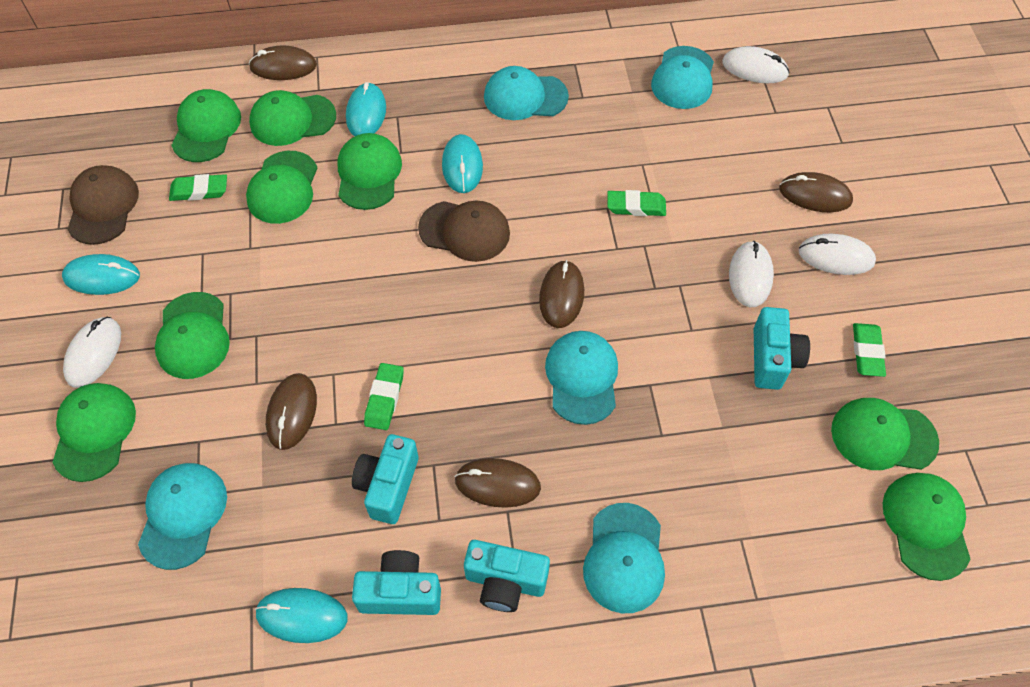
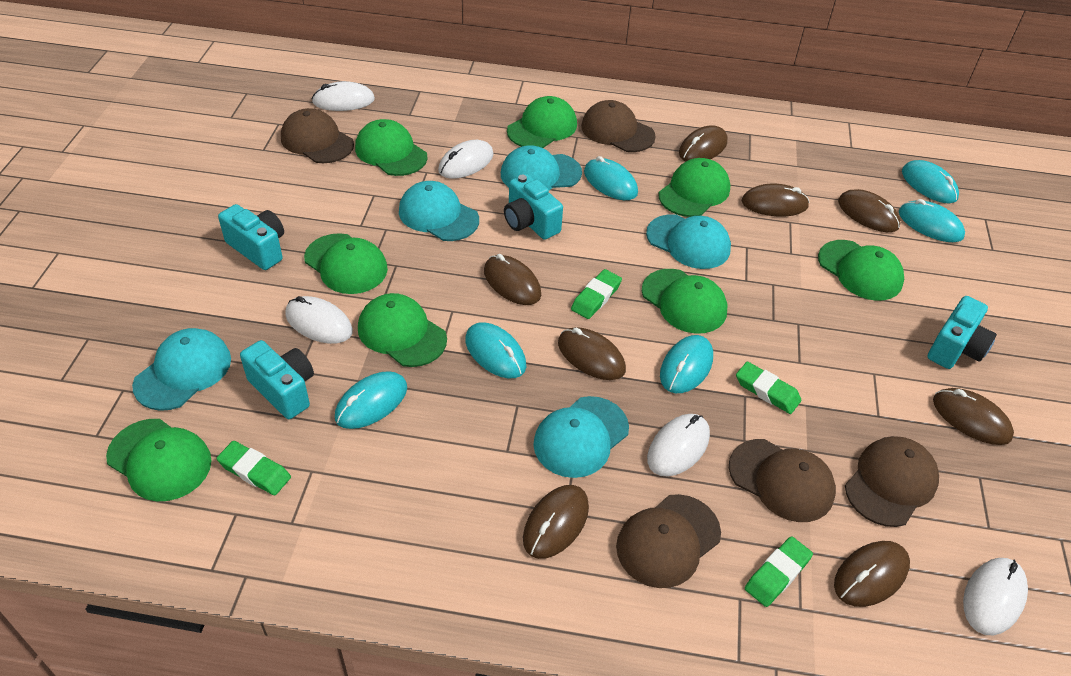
brown cap: 2 -> 5
brown mouse: 5 -> 8
turquoise mouse: 4 -> 6
white mouse: 4 -> 5

